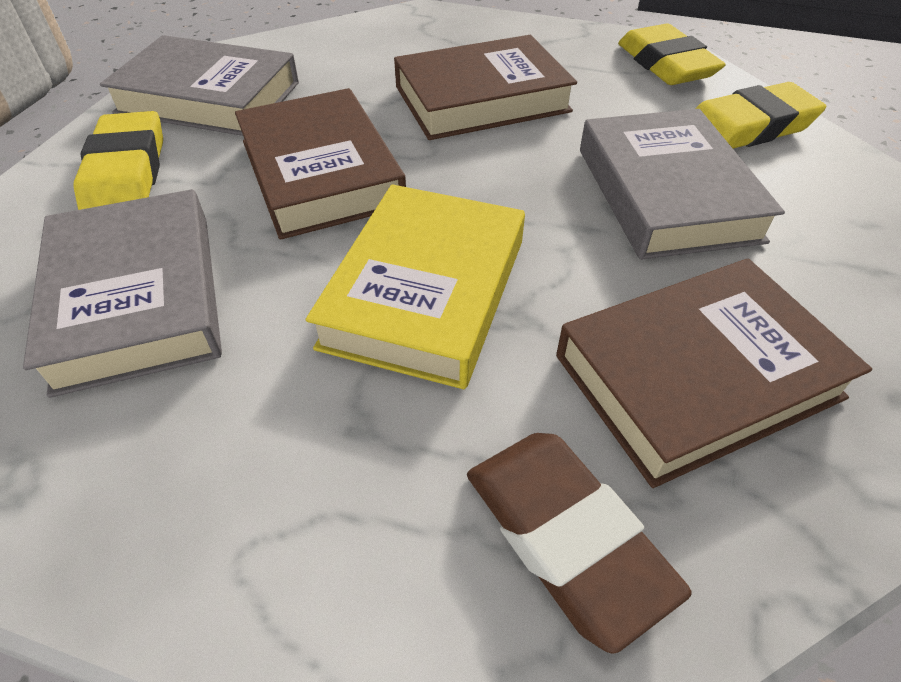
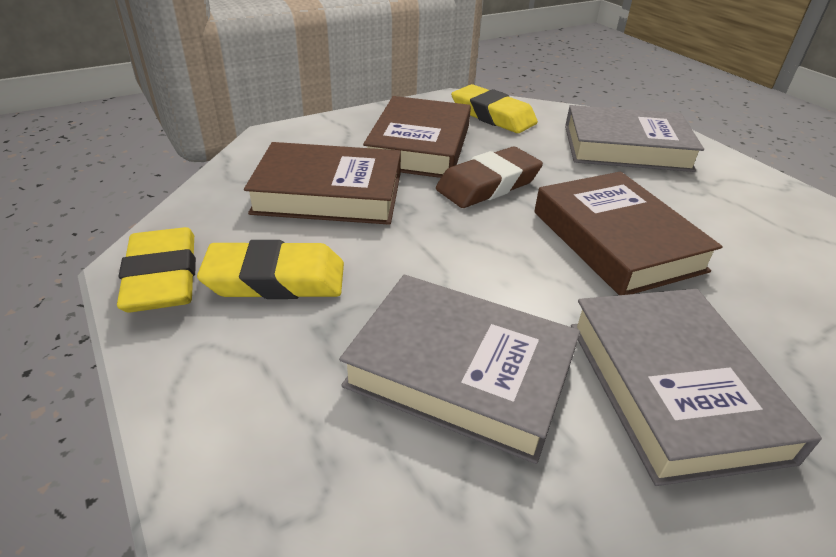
yellow book: 1 -> 0

